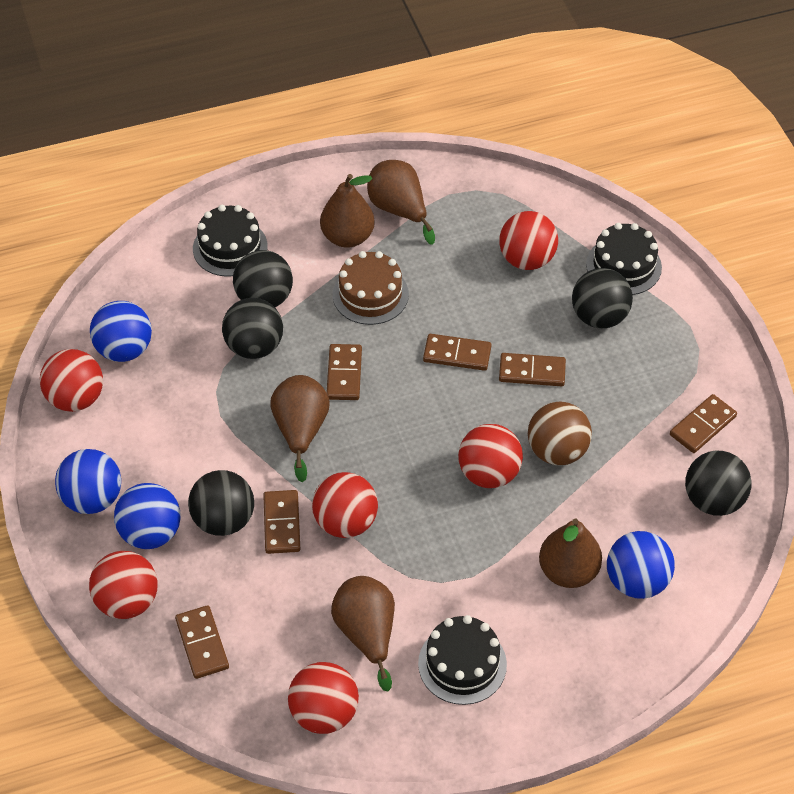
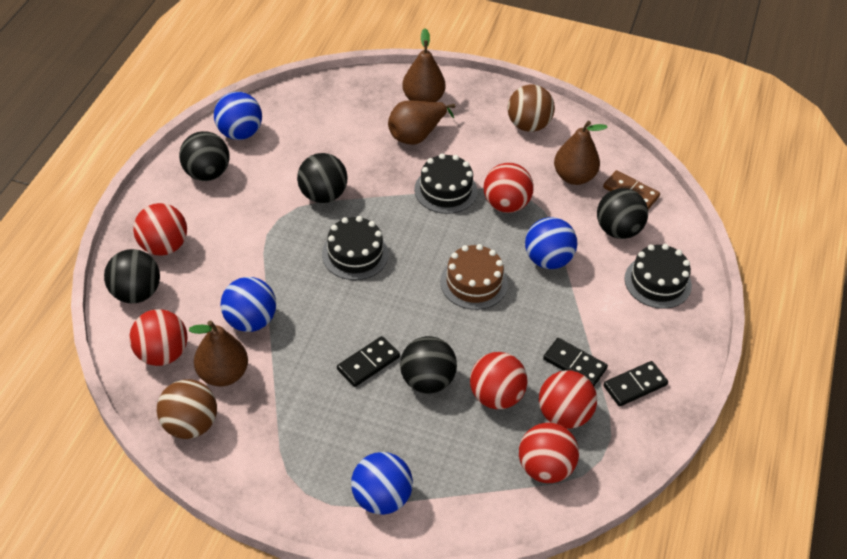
black domino: 0 -> 3
brown ball: 1 -> 2
brown domino: 6 -> 1
brown pear: 5 -> 4

